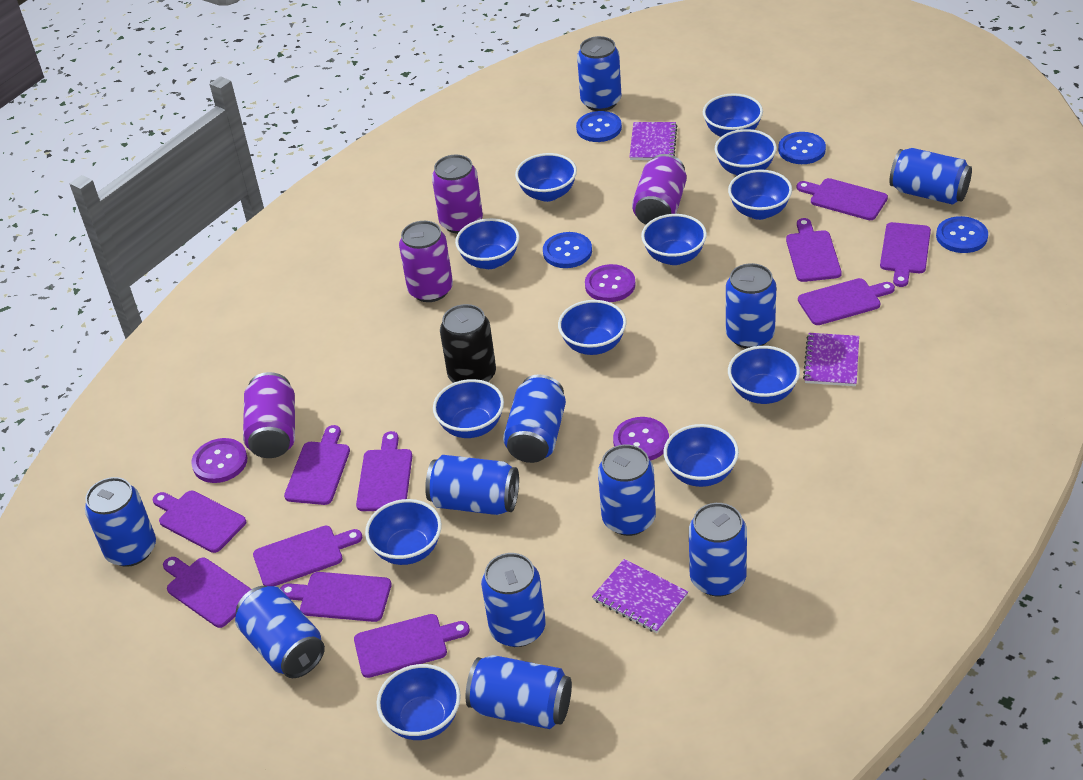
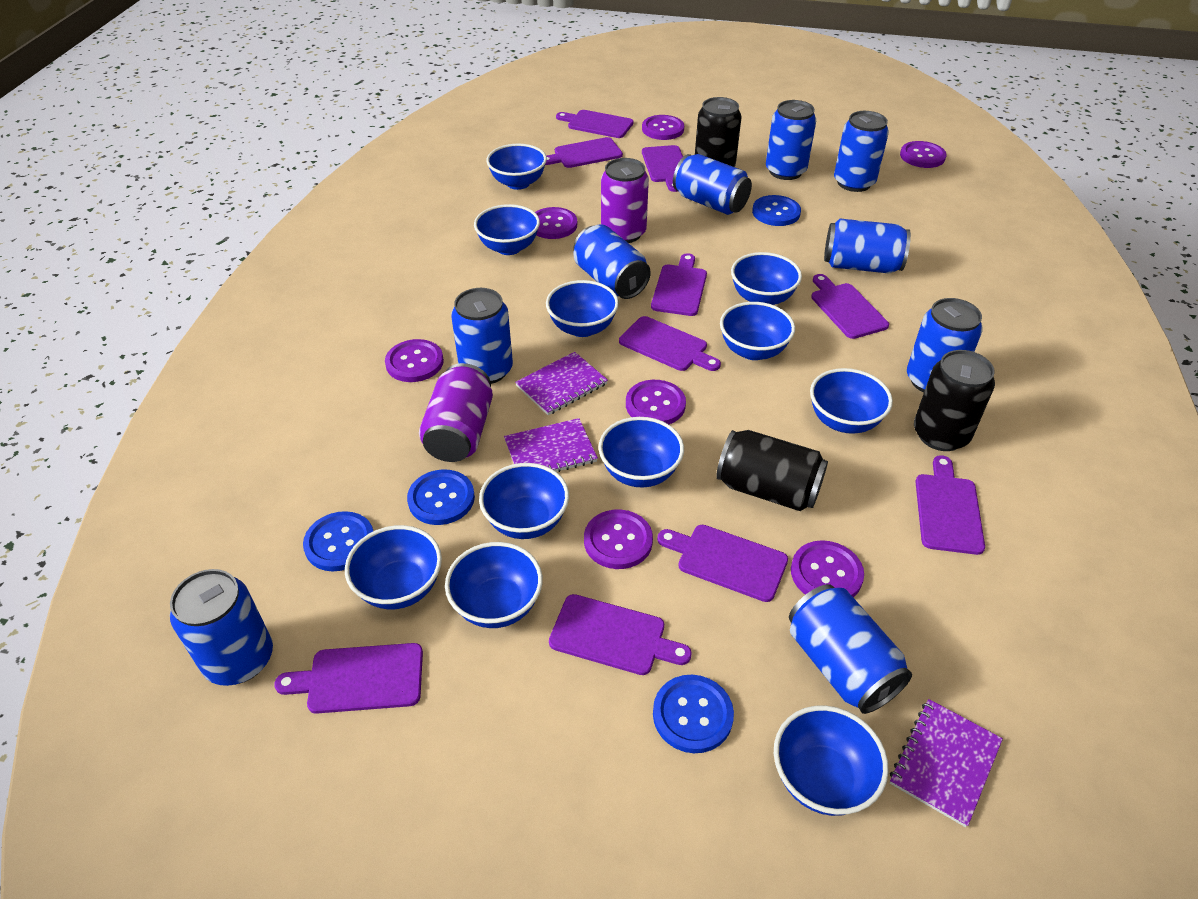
black can: 1 -> 3
blue bowl: 12 -> 11
blue can: 11 -> 9
purple button: 3 -> 7
purple can: 4 -> 2
purple cutting board: 11 -> 10

